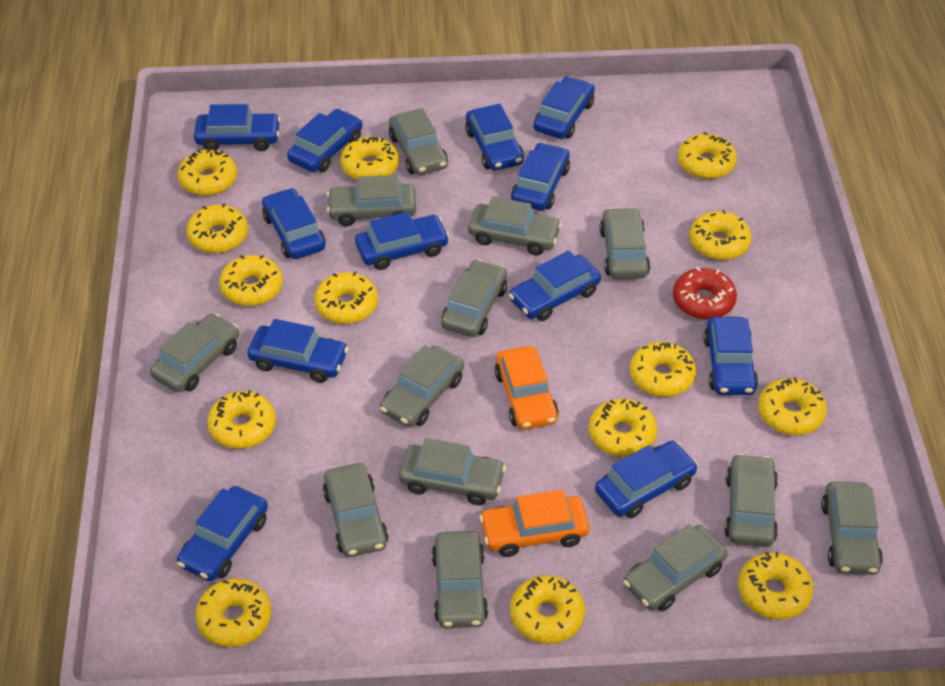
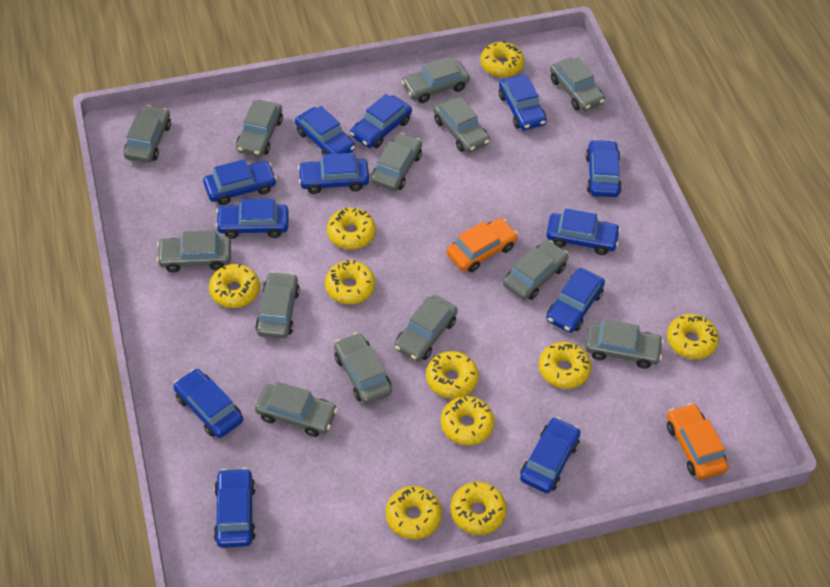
red donut: 1 -> 0
yellow donut: 14 -> 10

